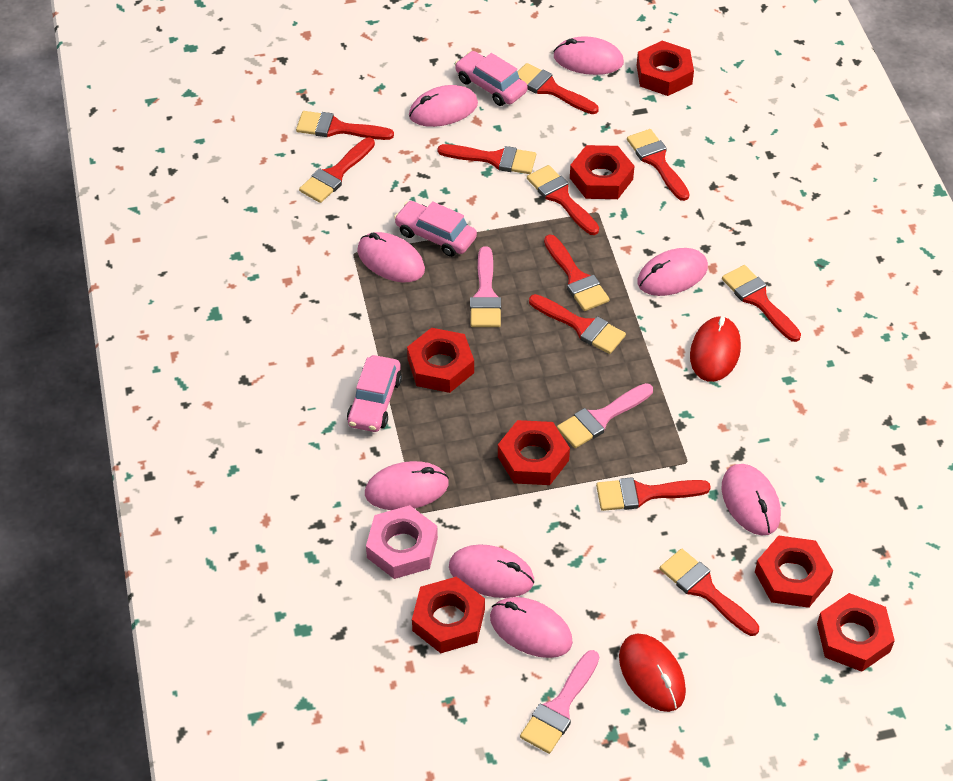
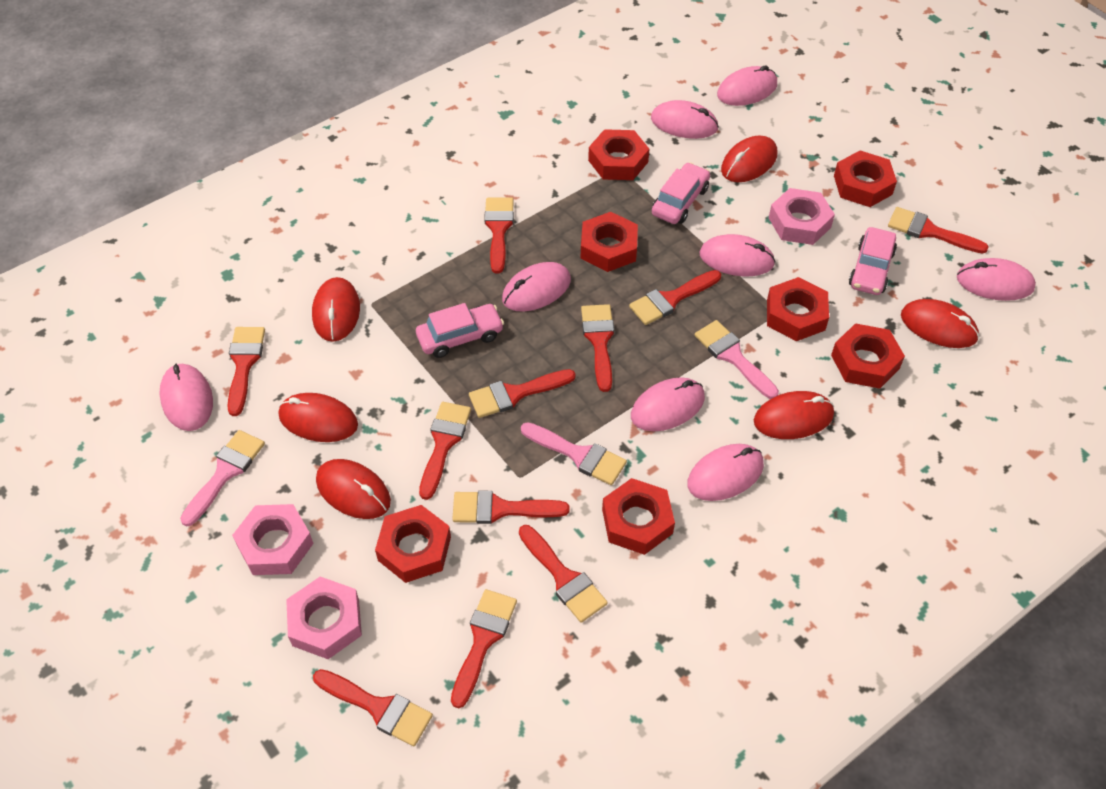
pink nut: 1 -> 3
red mouse: 2 -> 6

